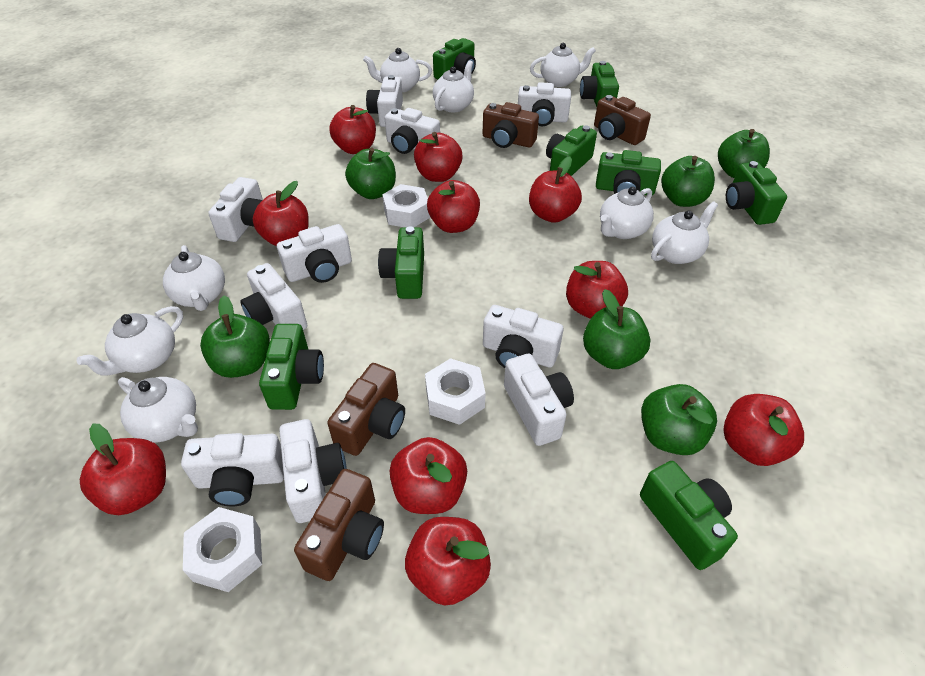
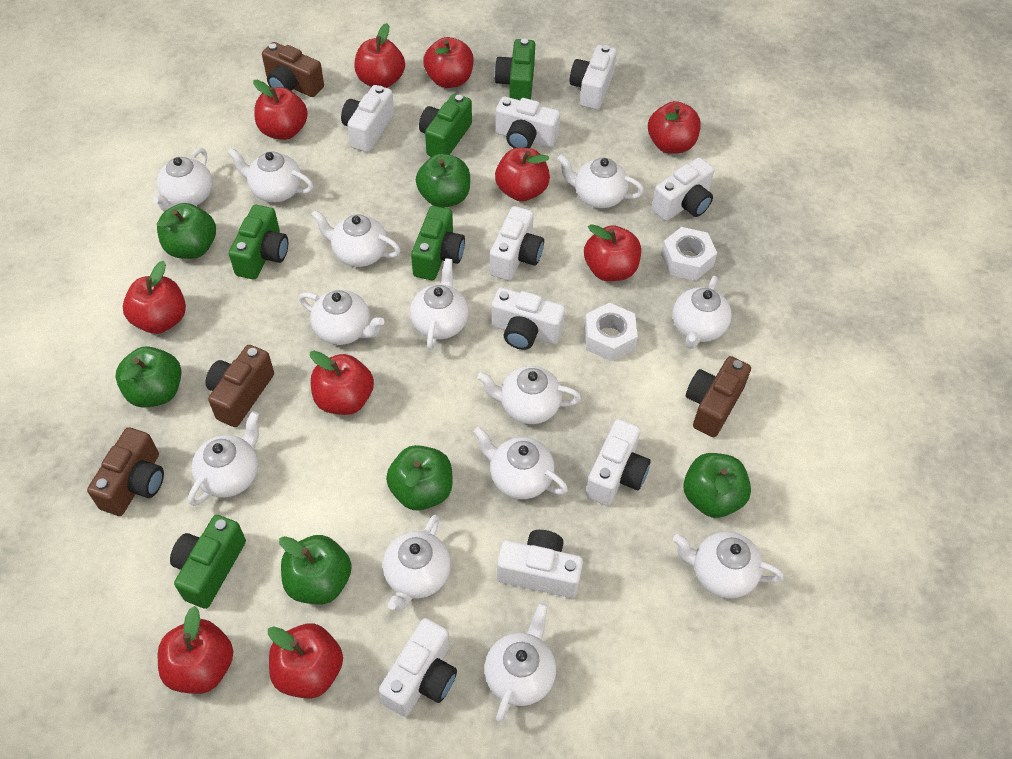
green camera: 8 -> 5
white camera: 10 -> 9
white nut: 3 -> 2
white teapot: 8 -> 13

